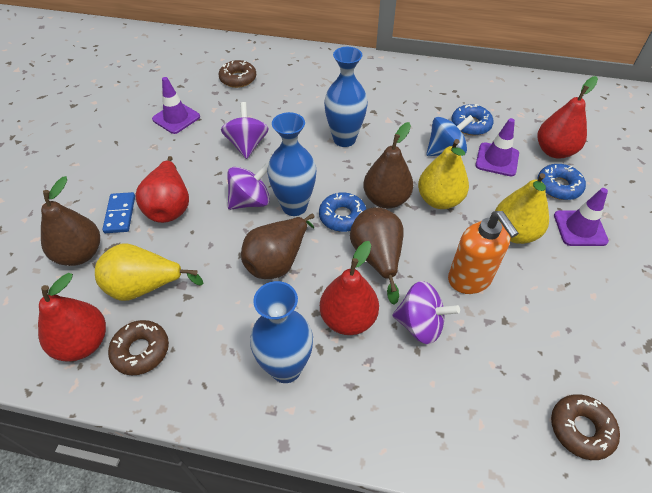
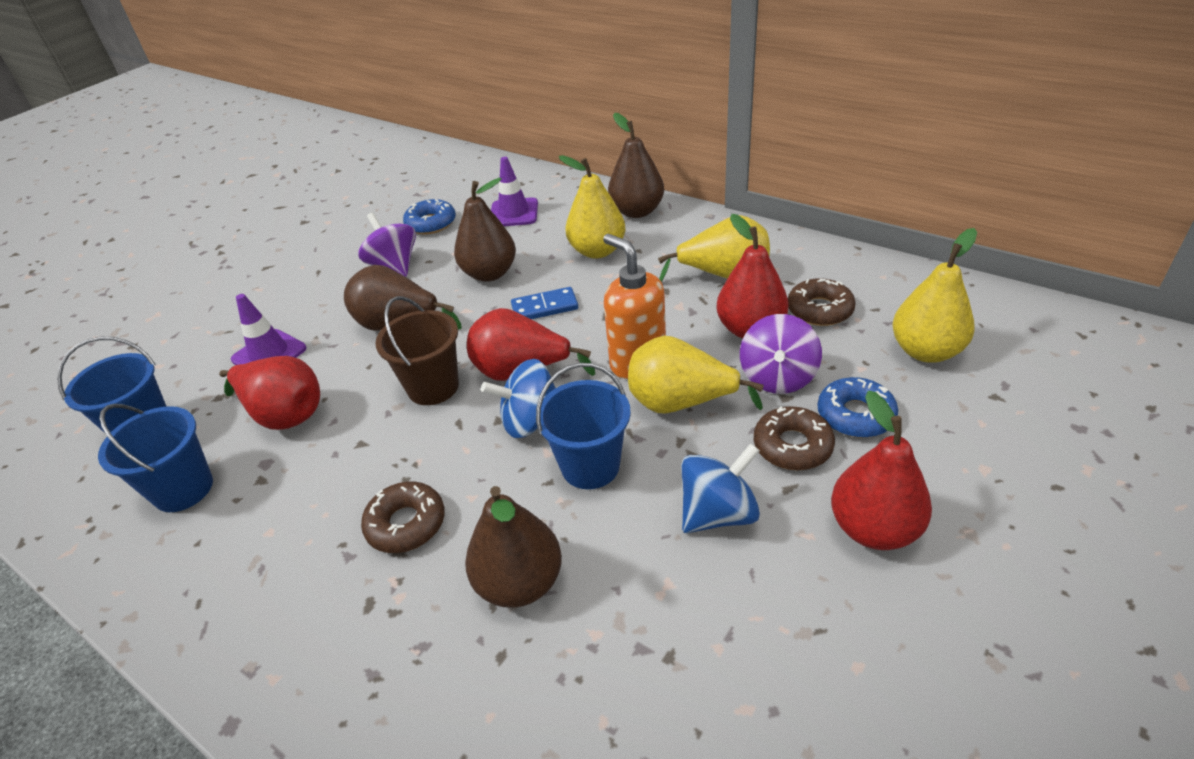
blue bucket: 0 -> 3
blue donut: 3 -> 2
blue spinning top: 1 -> 2
blue vase: 3 -> 0
brown bucket: 0 -> 1
purple spinning top: 3 -> 2
purple traffic cone: 3 -> 2
yellow pear: 3 -> 4

